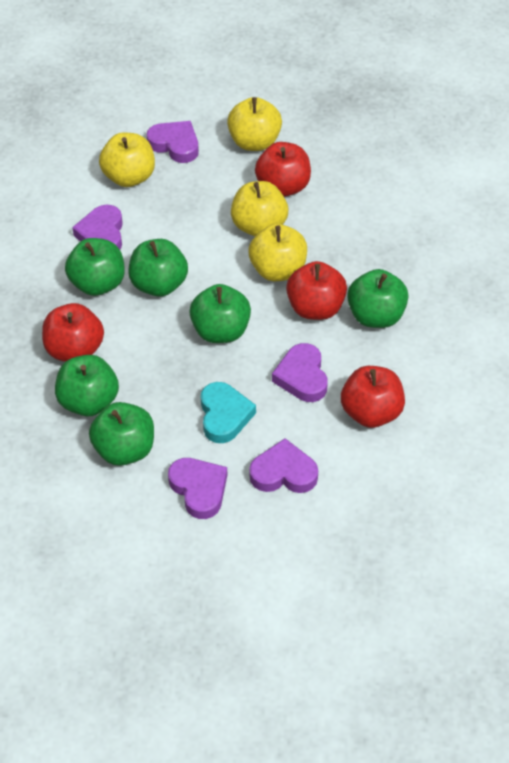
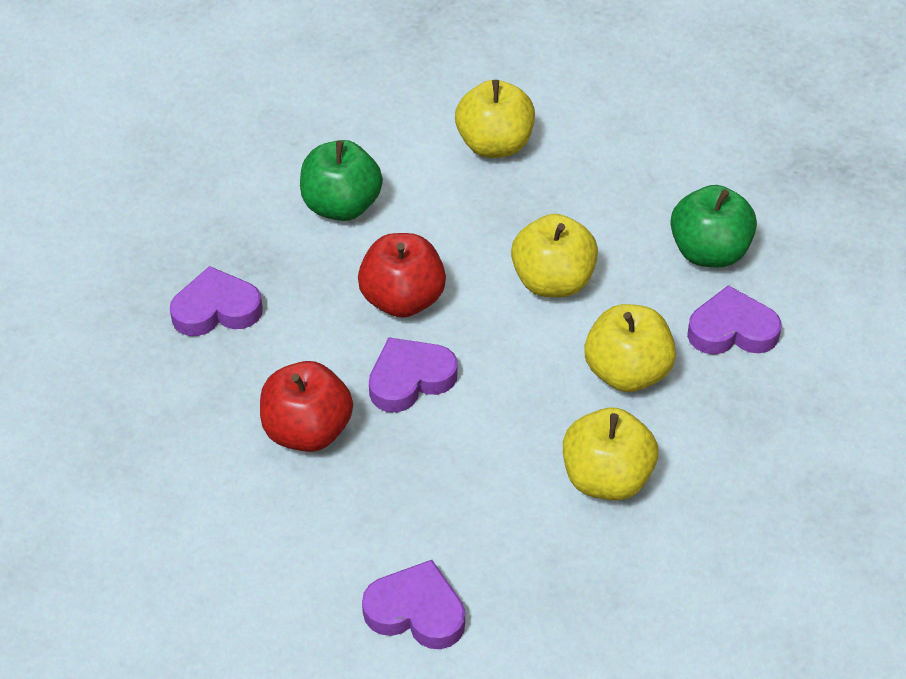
green apple: 6 -> 2
purple heart: 5 -> 4
red apple: 4 -> 2
turquoise heart: 1 -> 0

